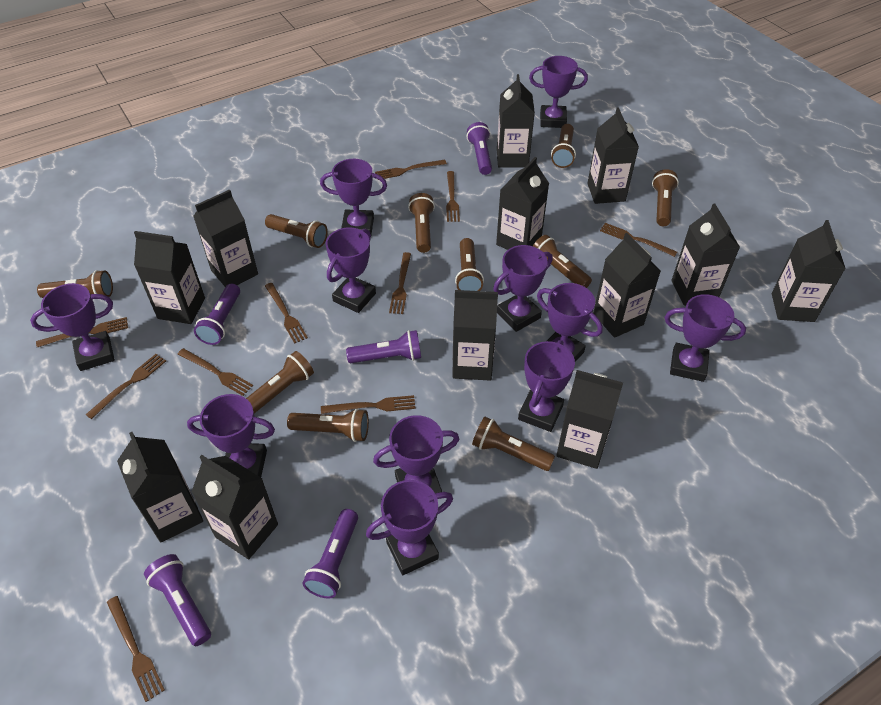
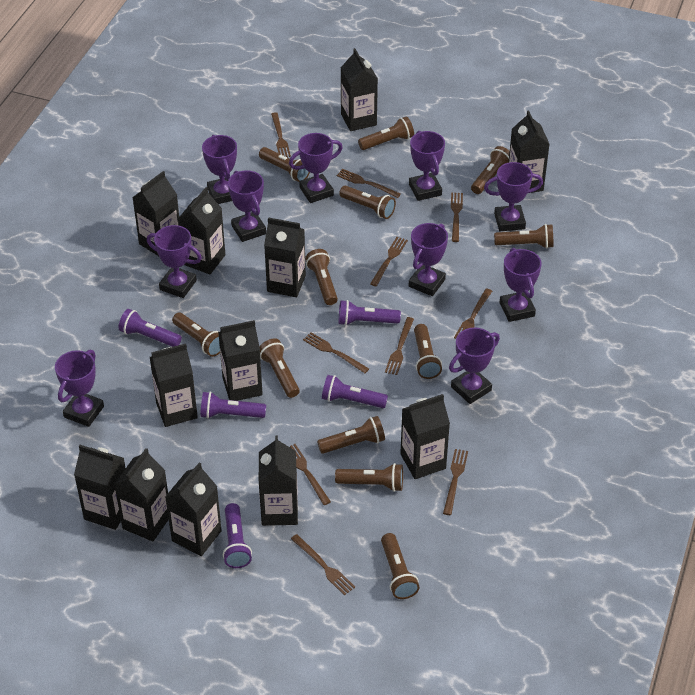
brown flashlight: 10 -> 12
purple trophy: 11 -> 10

